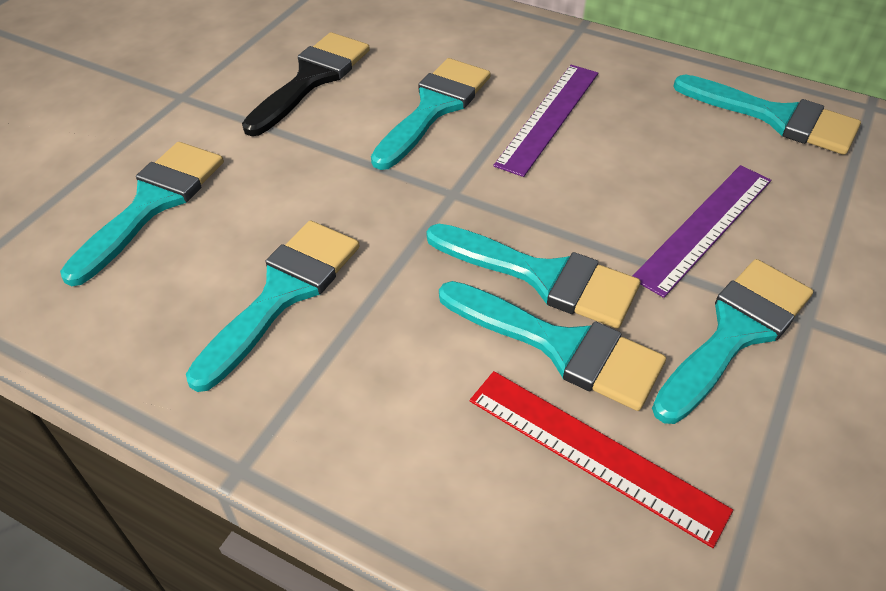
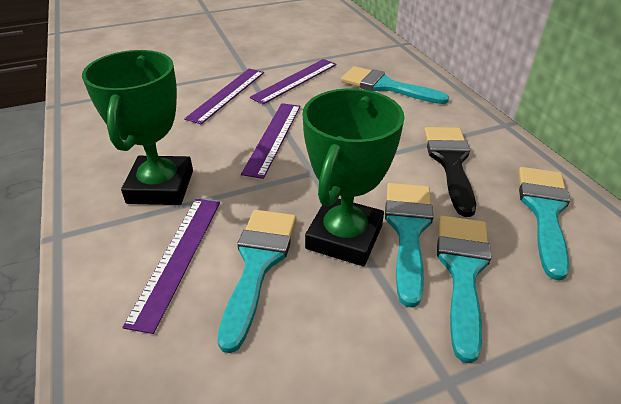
green trophy: 0 -> 2
purple ruler: 2 -> 4
red ruler: 1 -> 0
turquoise brush: 7 -> 5

